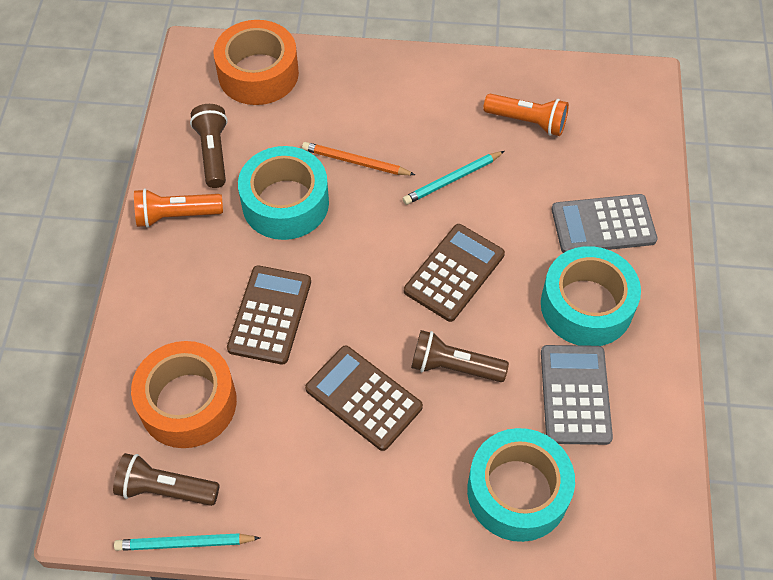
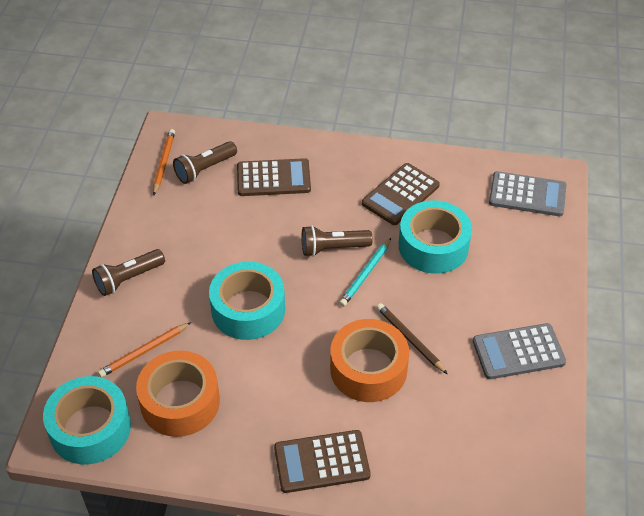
brown pencil: 0 -> 1
orange flashlight: 2 -> 0
orange pencil: 1 -> 2
turquoise pencil: 2 -> 1

